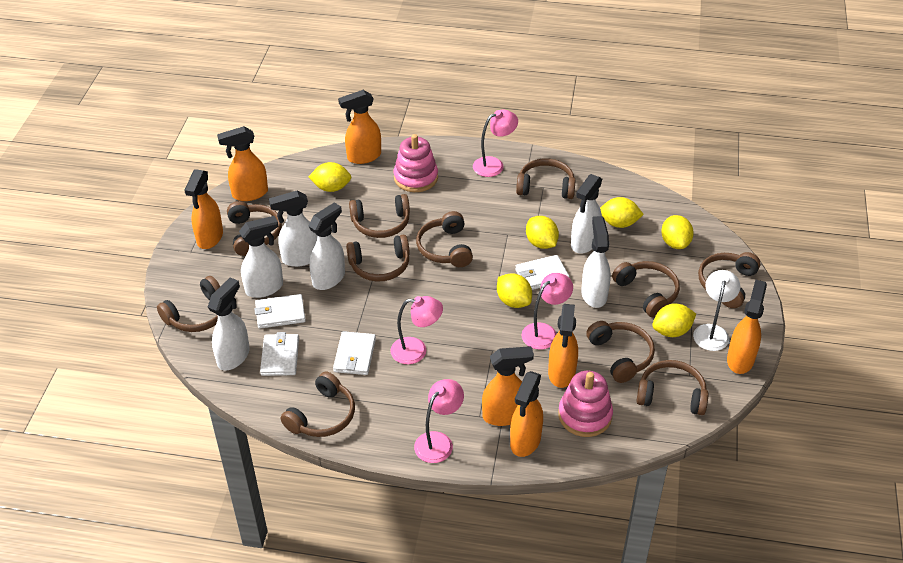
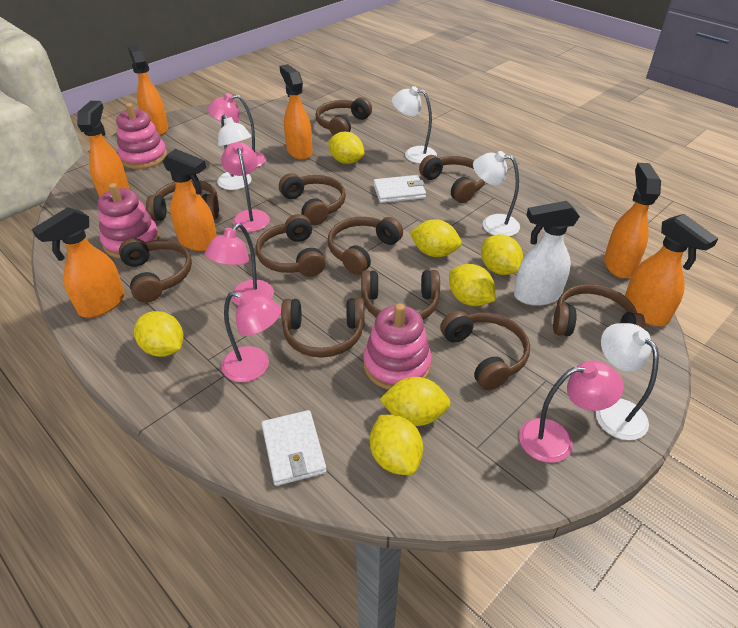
pink lamp: 4 -> 5
pink stacking toy: 2 -> 3
white lamp: 1 -> 4
white spray bottle: 6 -> 1
white wallet: 4 -> 2
yellow lemon: 6 -> 7

